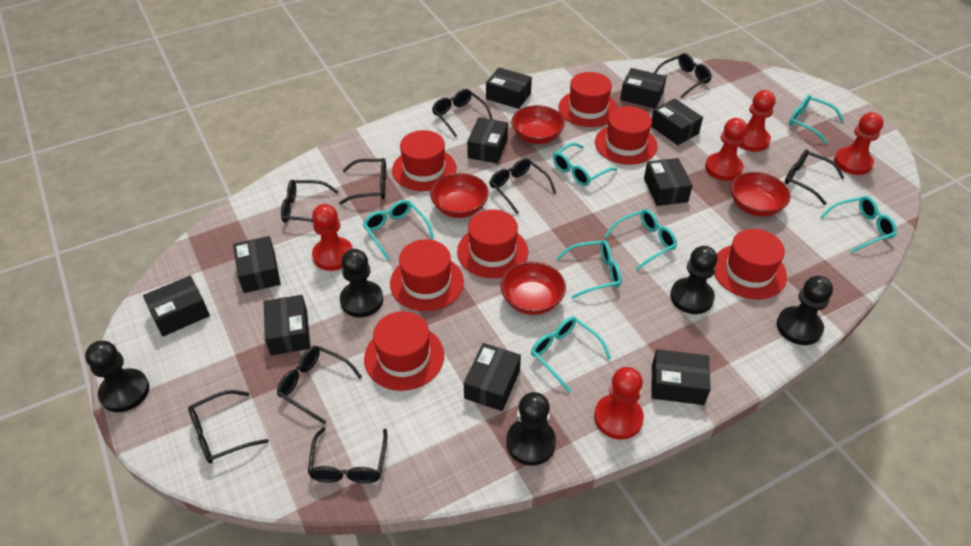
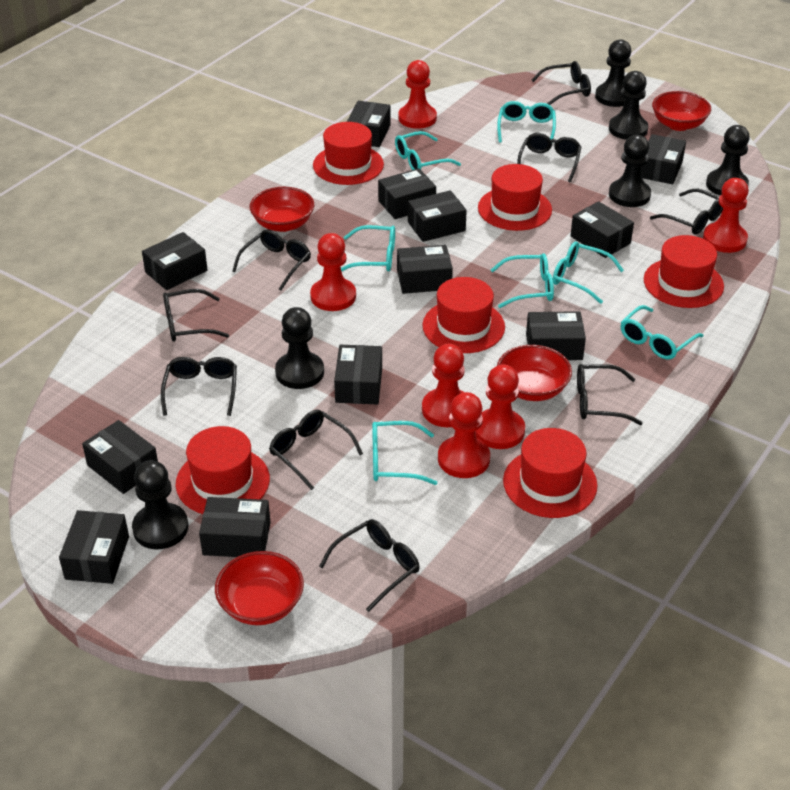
black box: 10 -> 12
black pawn: 5 -> 6
red hat: 7 -> 6
red pawn: 5 -> 6

